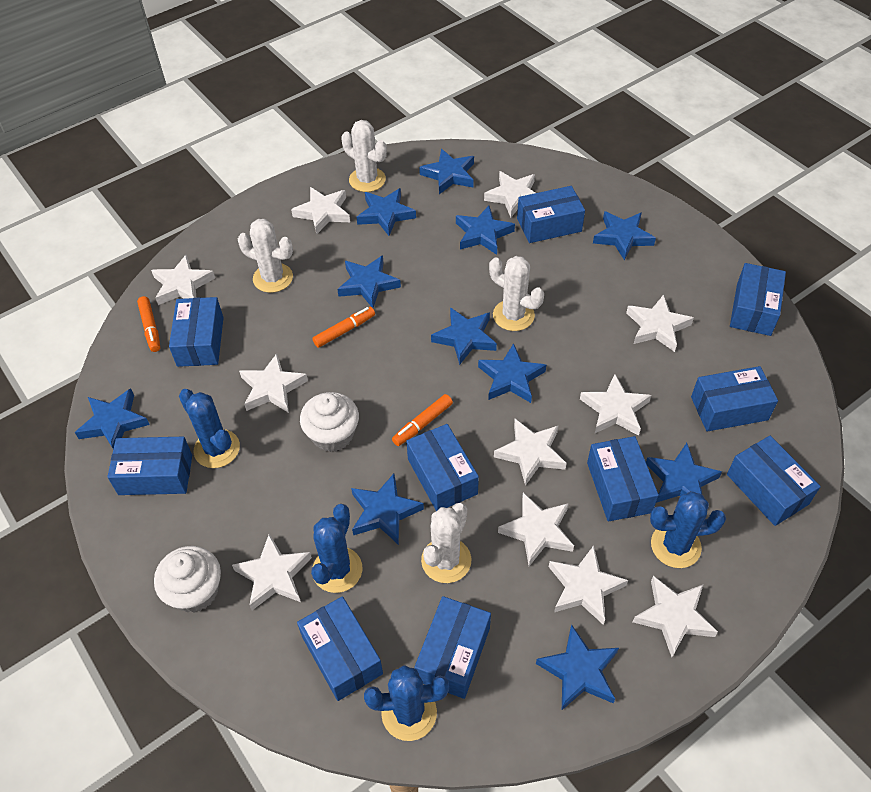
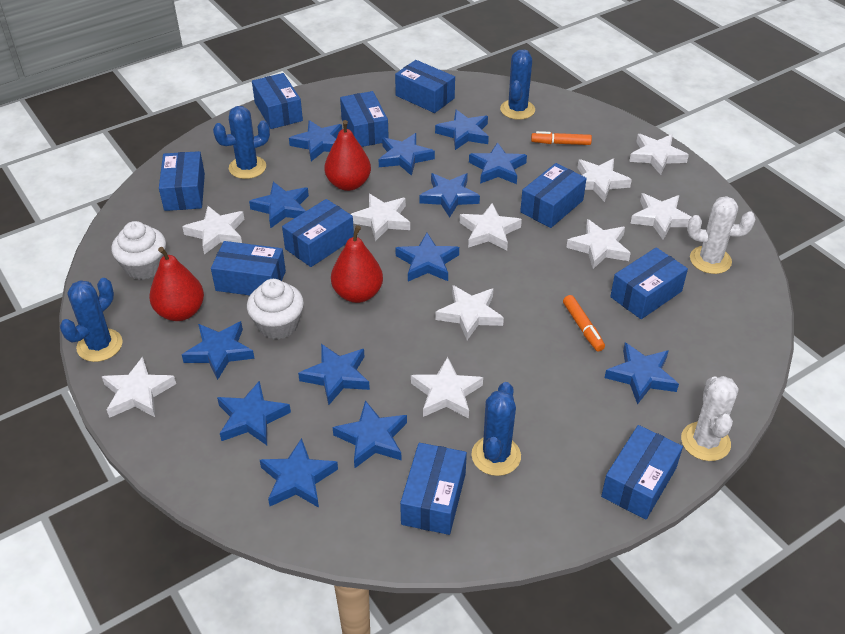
blue star: 11 -> 13
orange marker: 3 -> 2
red pear: 0 -> 3
white cactus: 4 -> 2
white star: 11 -> 10

